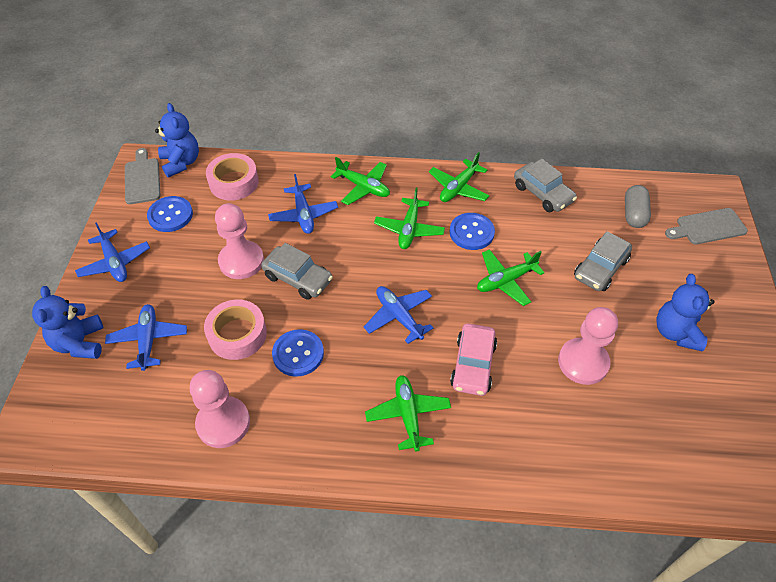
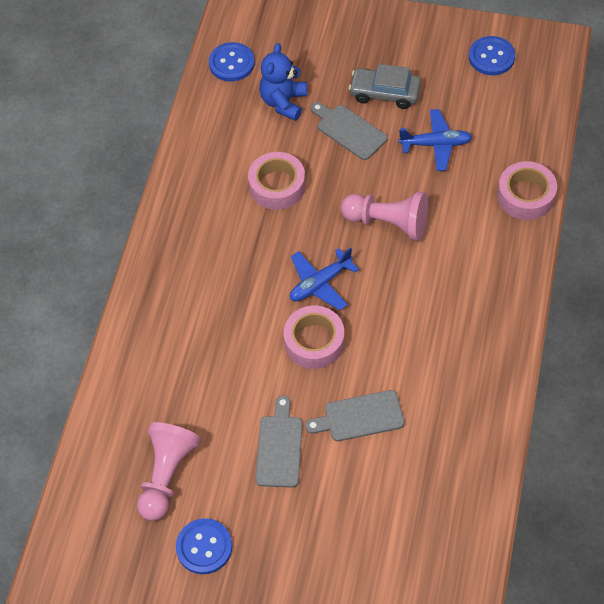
blue plane: 4 -> 2
blue teddy bear: 3 -> 1
green plane: 5 -> 0
grey capsule: 1 -> 0
grey car: 3 -> 1
grey cutting board: 2 -> 3
pink car: 1 -> 0
pink pawn: 3 -> 2
pink tape: 2 -> 3

